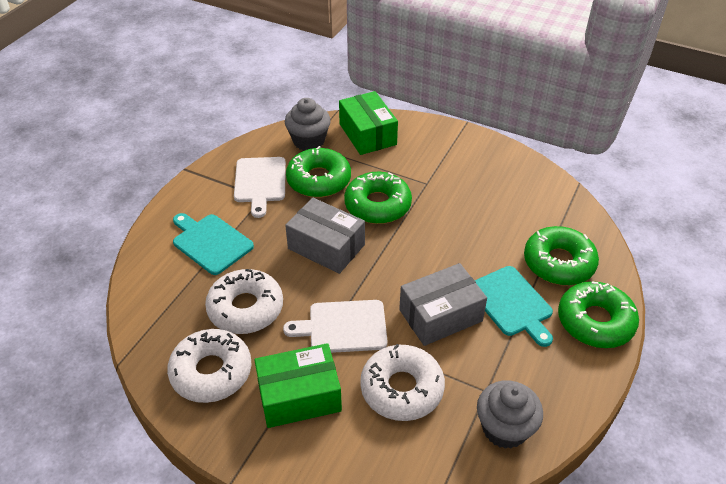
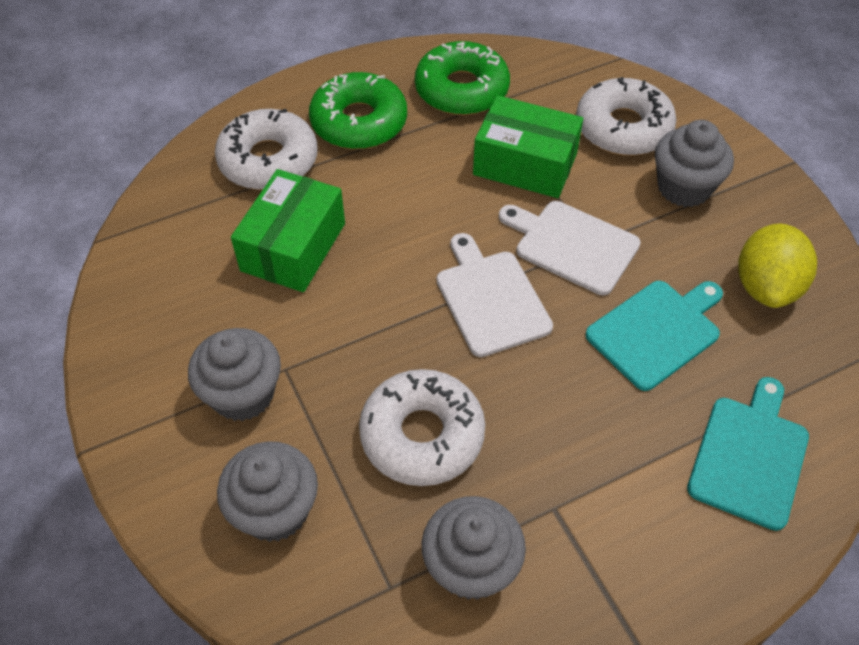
green donut: 4 -> 2
grey box: 2 -> 0
grey cupcake: 2 -> 4
yellow lemon: 0 -> 1

